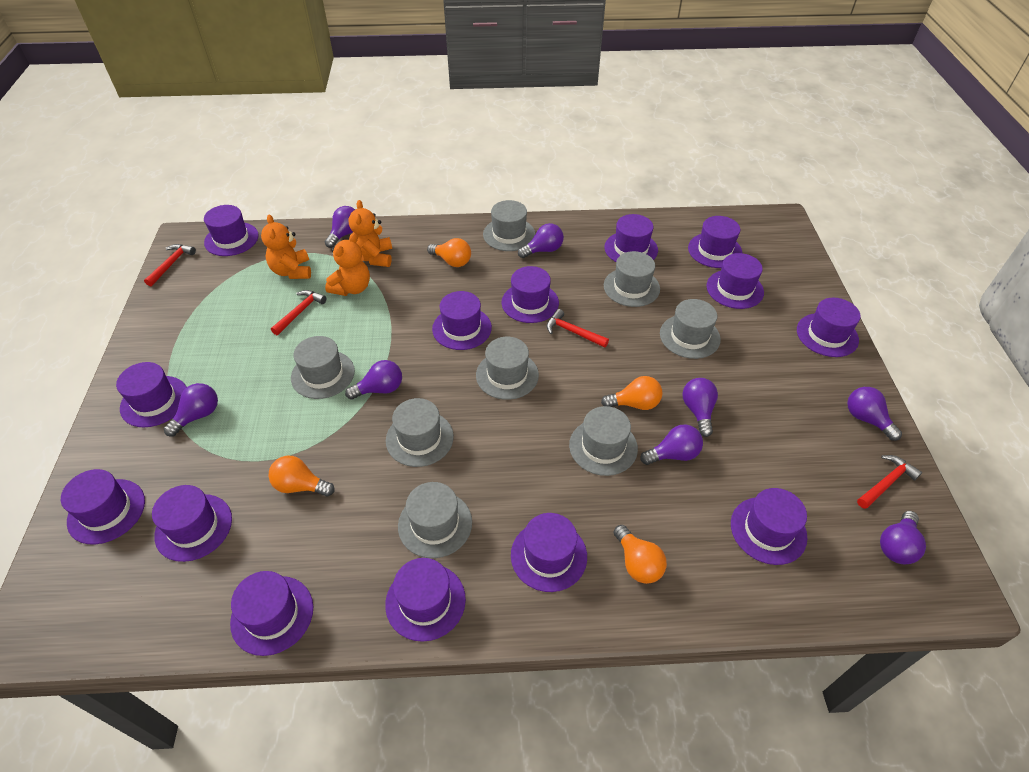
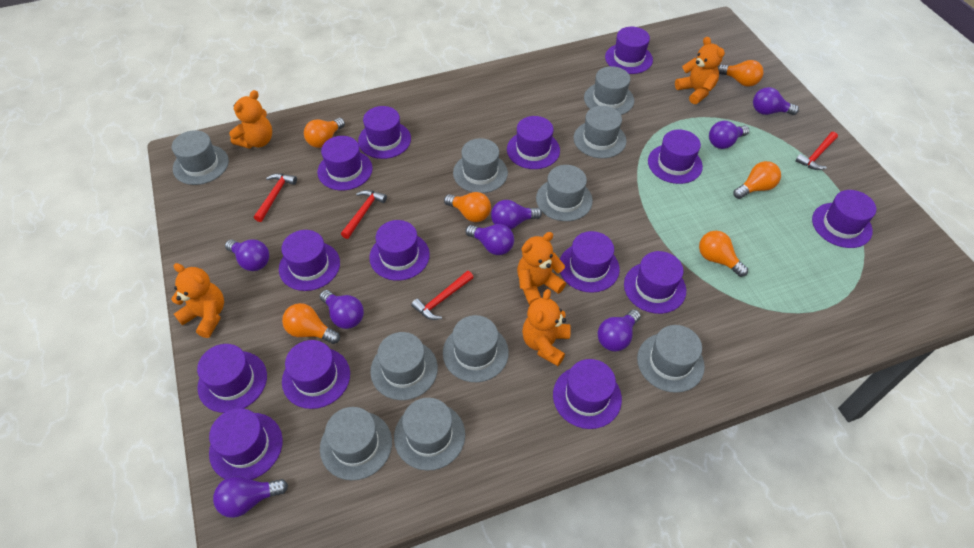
grey hat: 8 -> 10
orange light bulb: 4 -> 6
orange teddy bear: 3 -> 5

